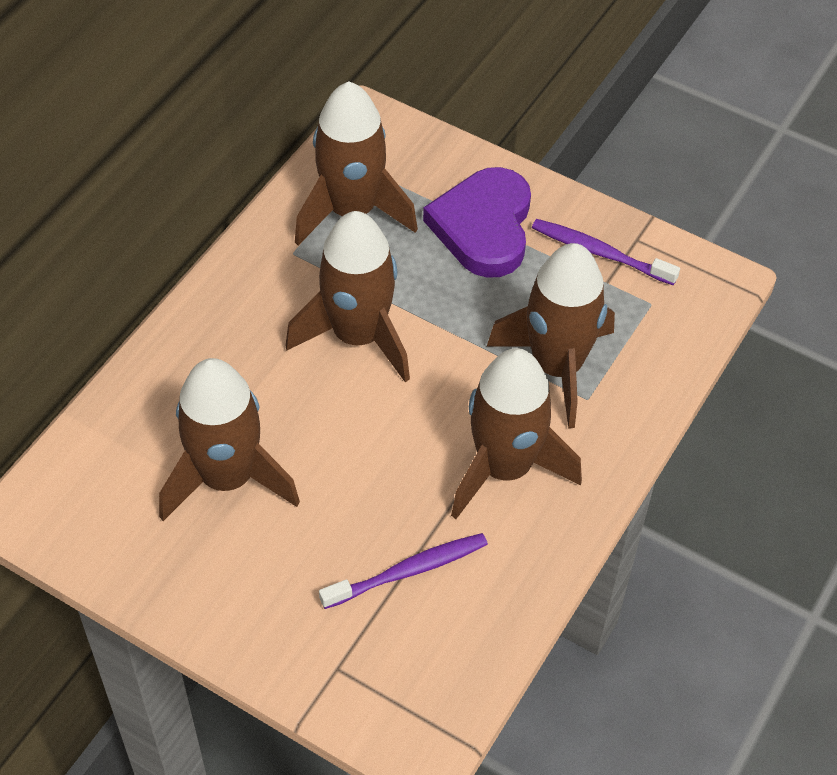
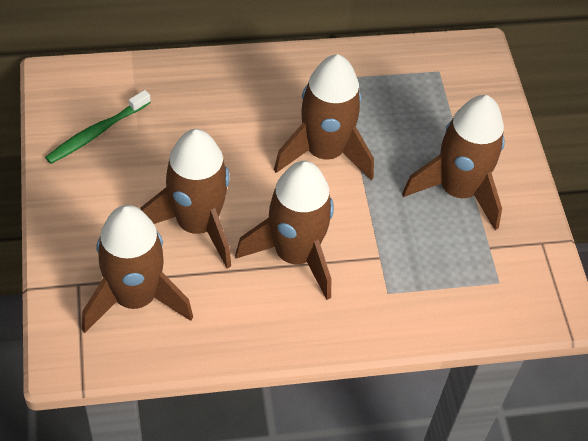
green toothbrush: 0 -> 1
purple heart: 1 -> 0
purple toothbrush: 2 -> 0

